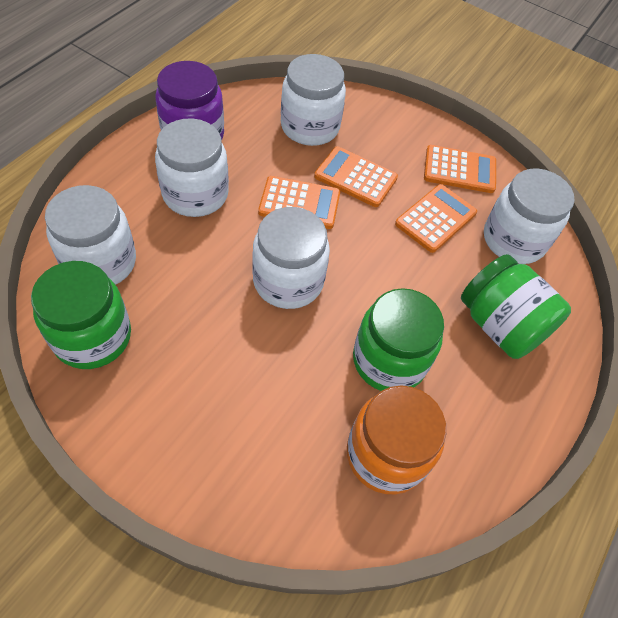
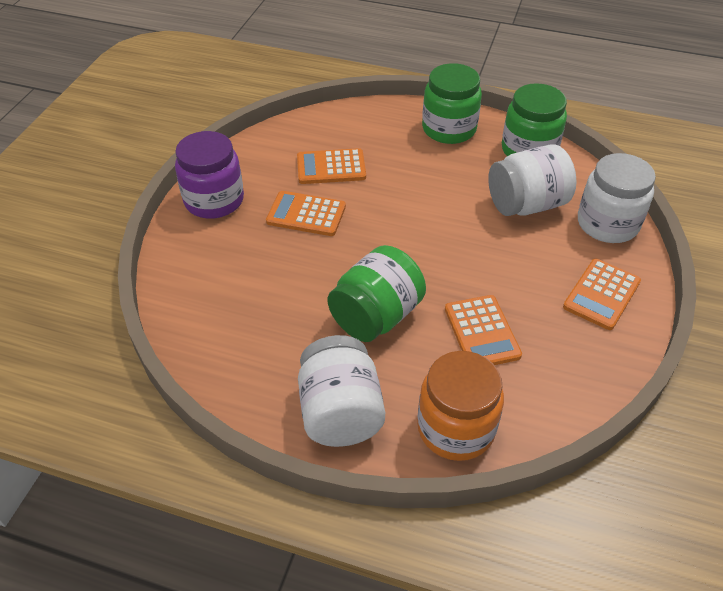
white jar: 5 -> 3

